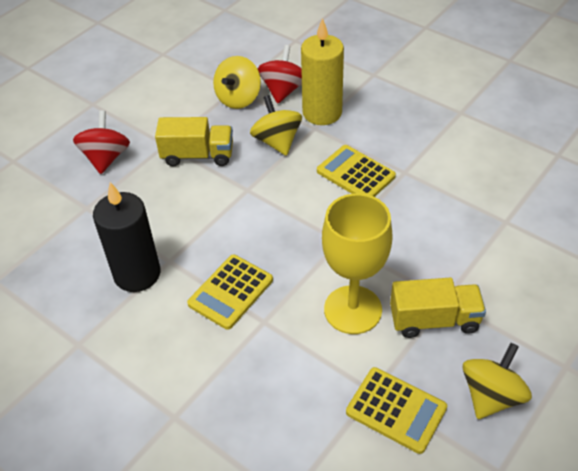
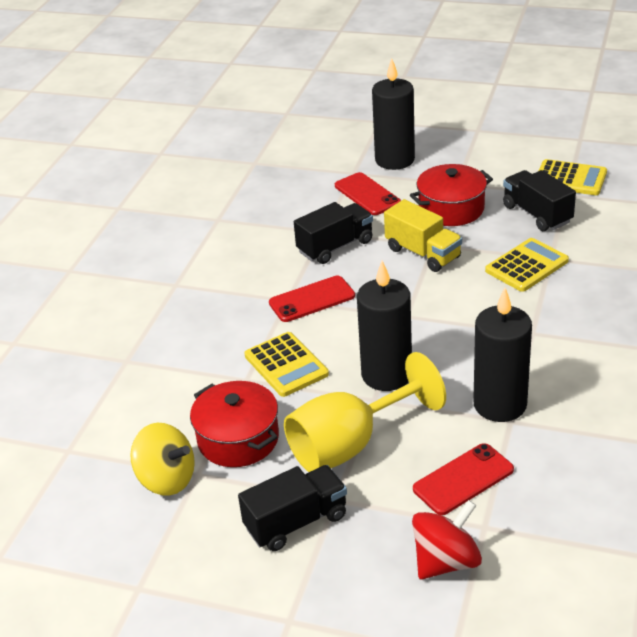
black candle: 1 -> 3
black truck: 0 -> 3
red phone: 0 -> 3
red pot: 0 -> 2
red spinning top: 2 -> 1
yellow candle: 1 -> 0
yellow spinning top: 3 -> 1
yellow truck: 2 -> 1

